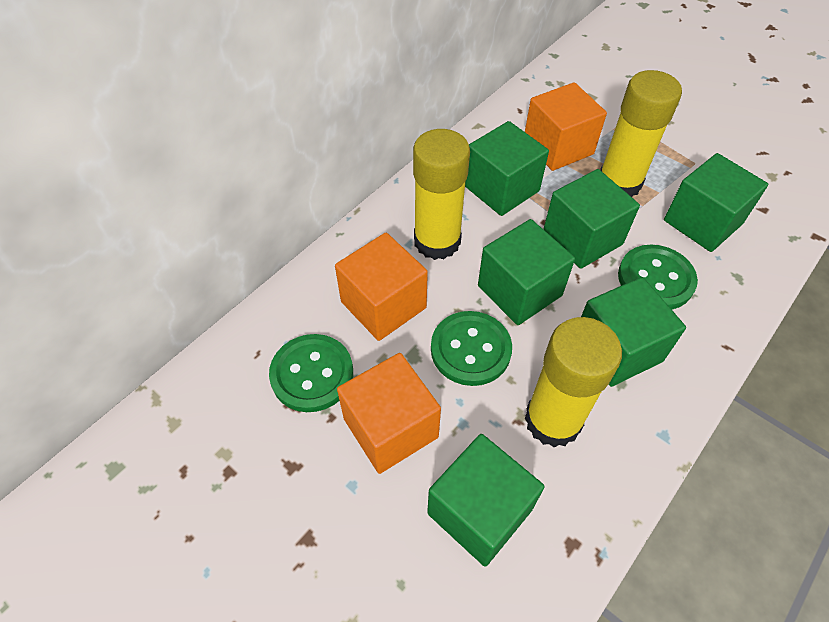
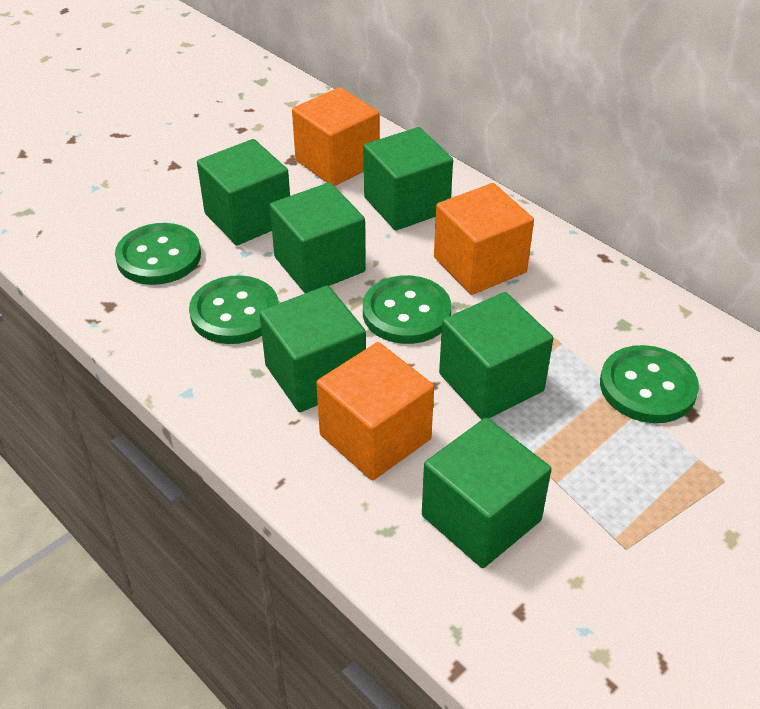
green button: 3 -> 4
yellow glue stick: 3 -> 0

